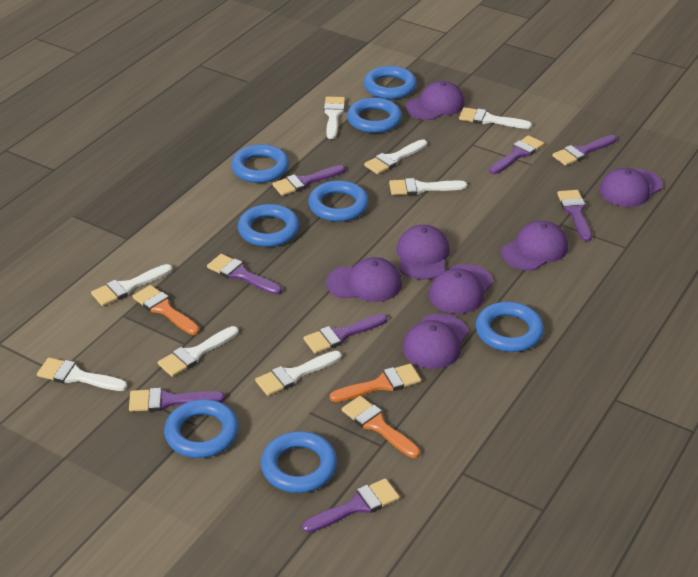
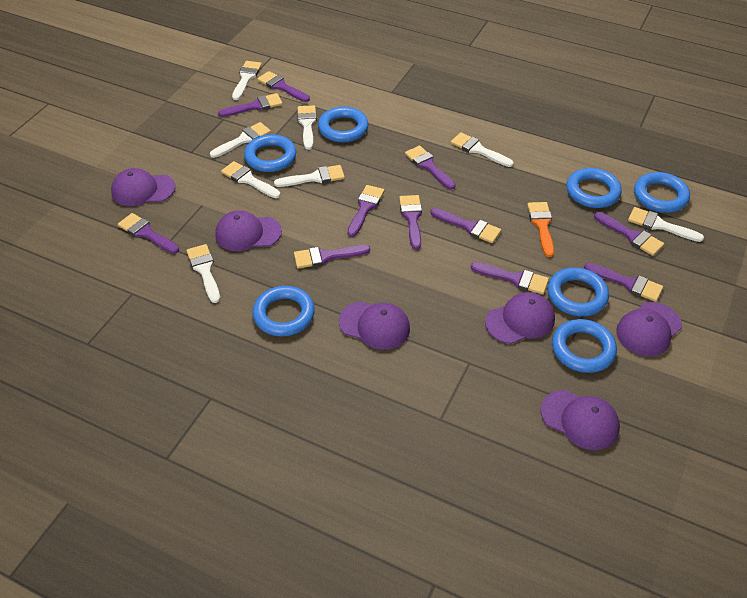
blue ring: 8 -> 7
orange brush: 3 -> 1
purple brush: 8 -> 11
purple cap: 7 -> 6

